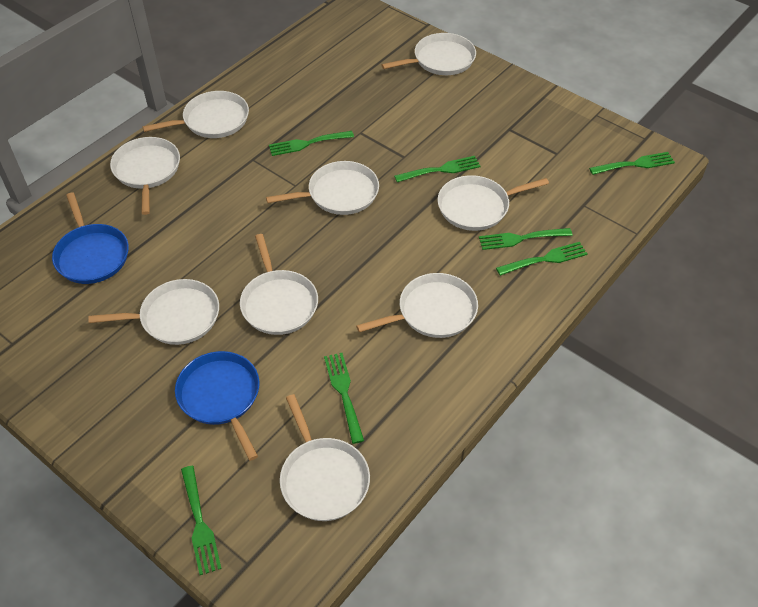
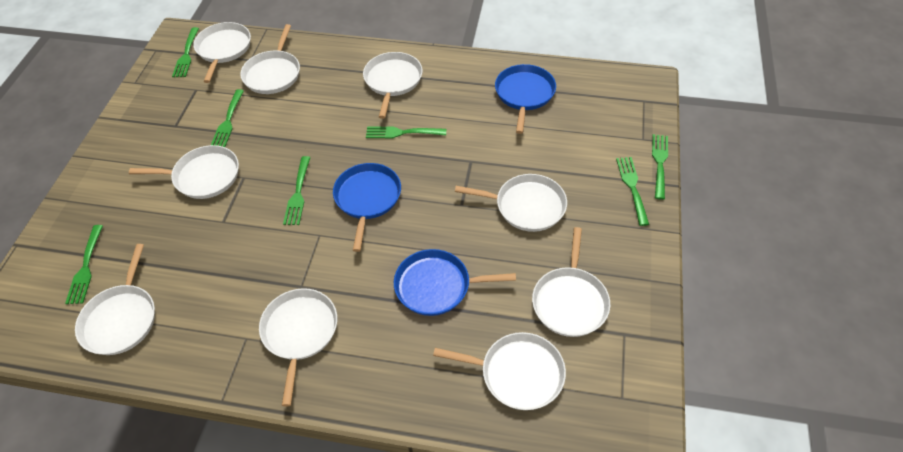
blue pan: 2 -> 3

